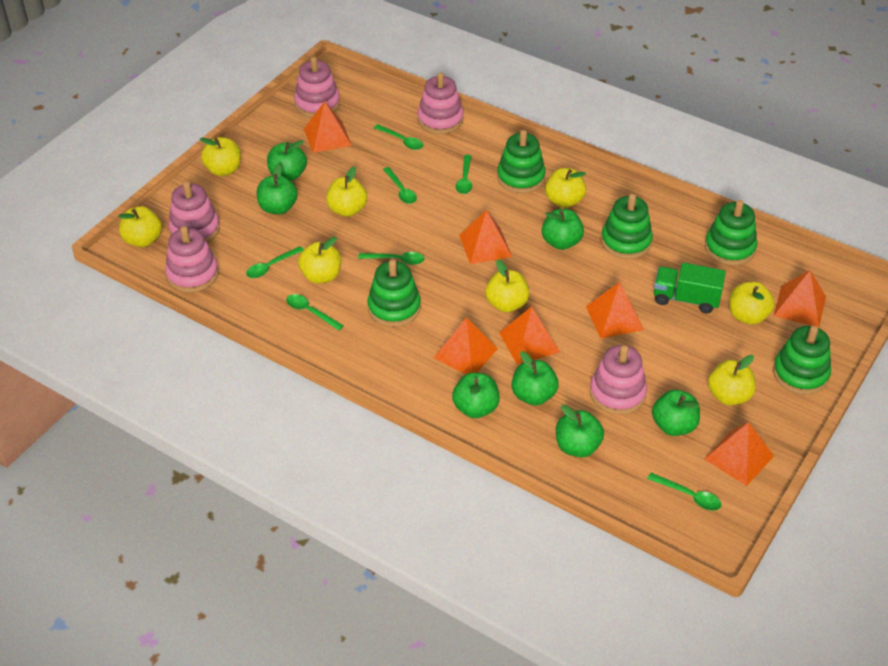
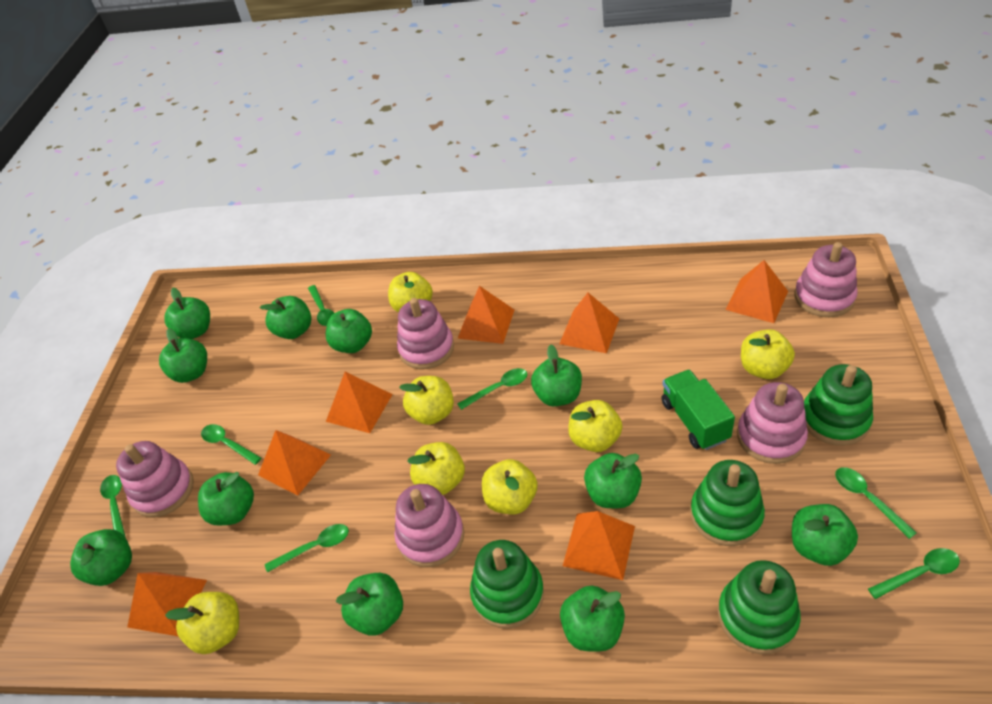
green apple: 7 -> 11
green stacking toy: 5 -> 4
yellow apple: 8 -> 7

